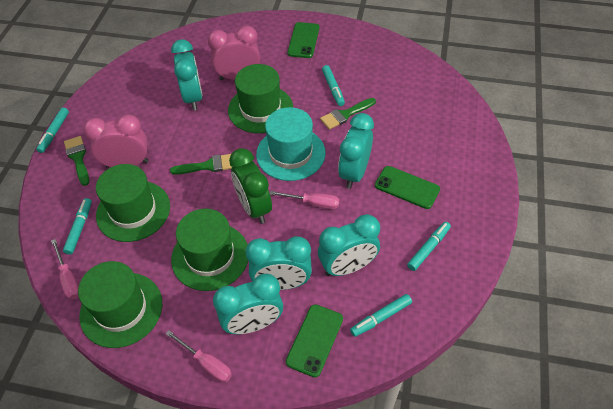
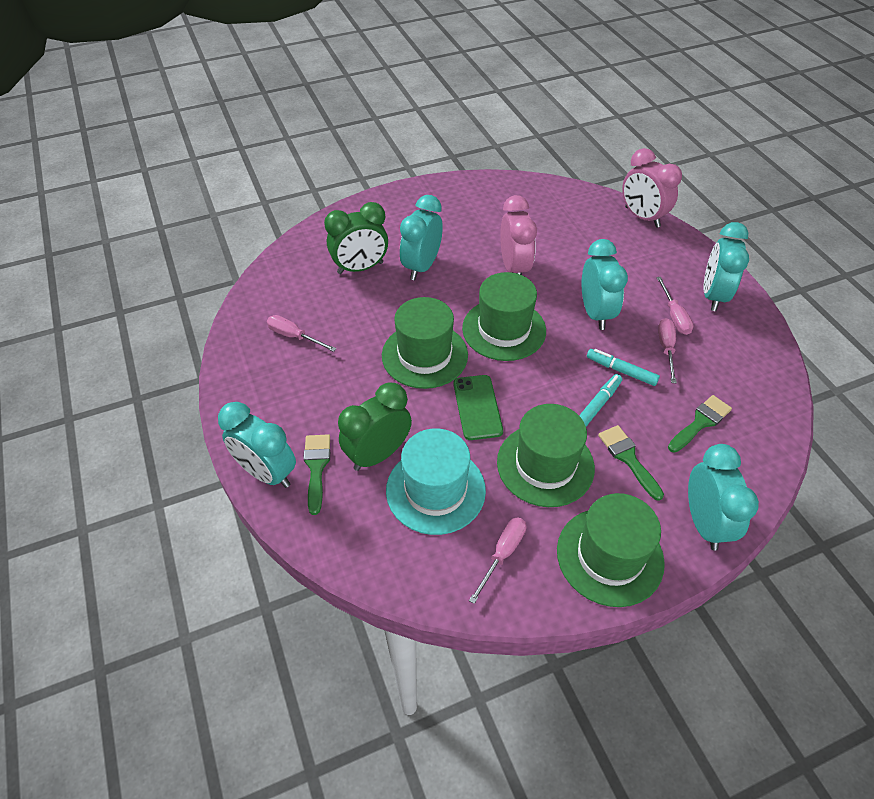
green clock: 1 -> 2
green phone: 3 -> 1
pink screwdriver: 3 -> 4
turquoise marker: 5 -> 2

